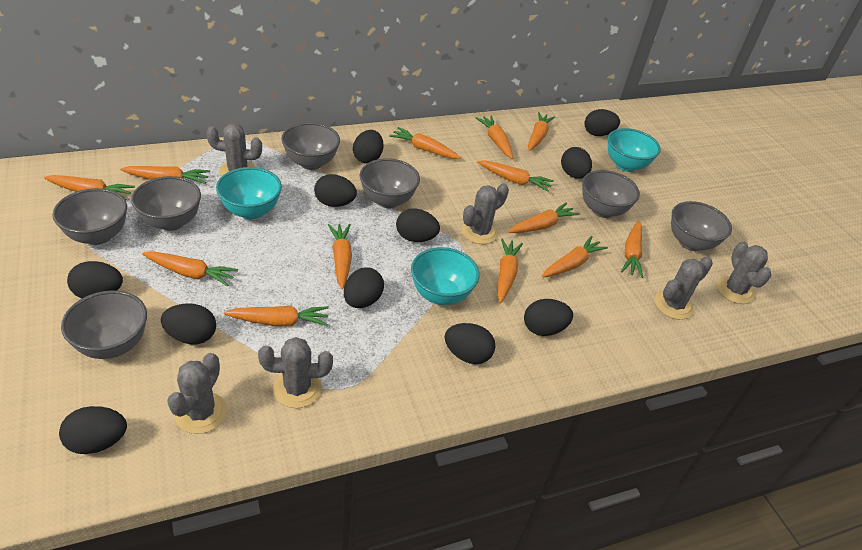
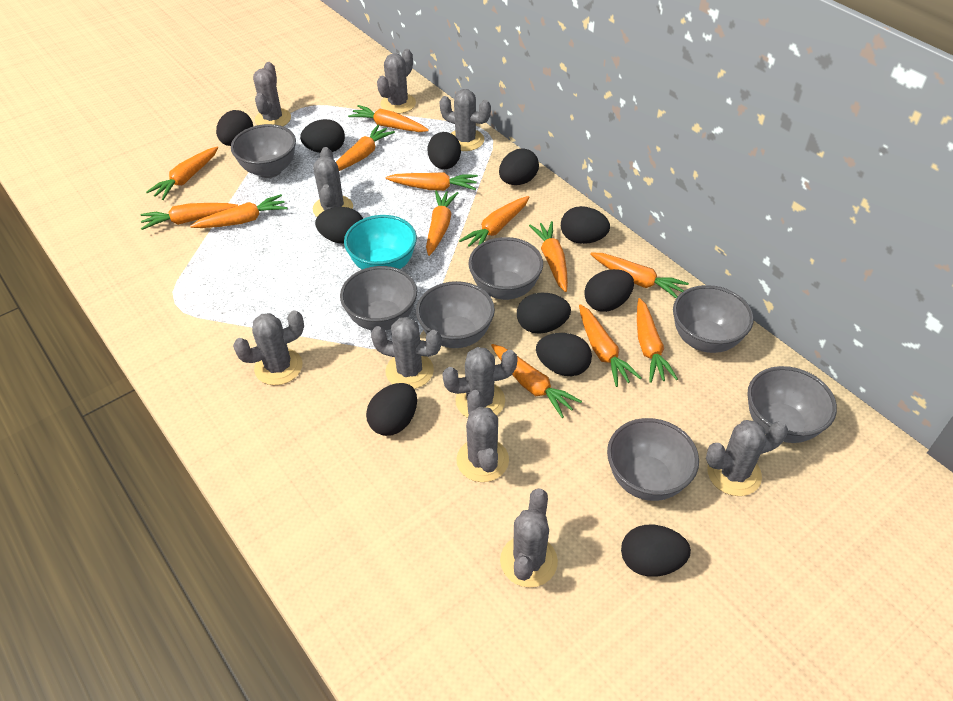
grey cactus: 6 -> 10
turquoise bowl: 3 -> 1

